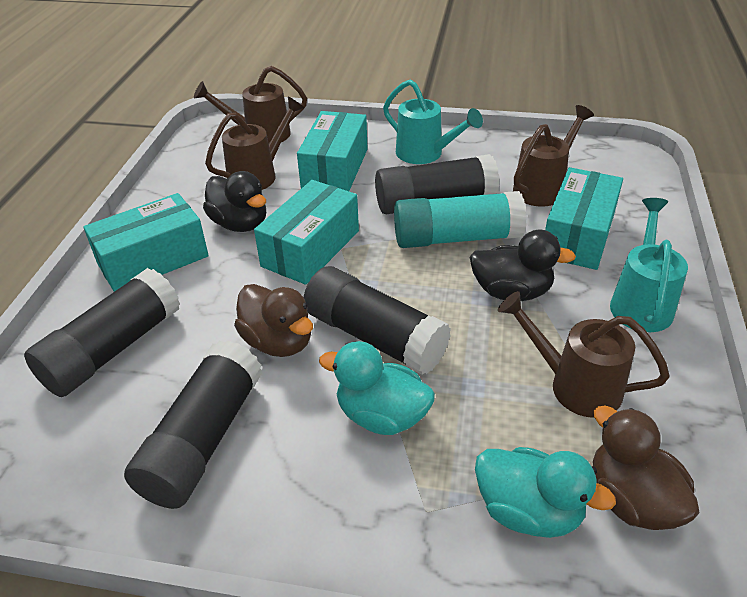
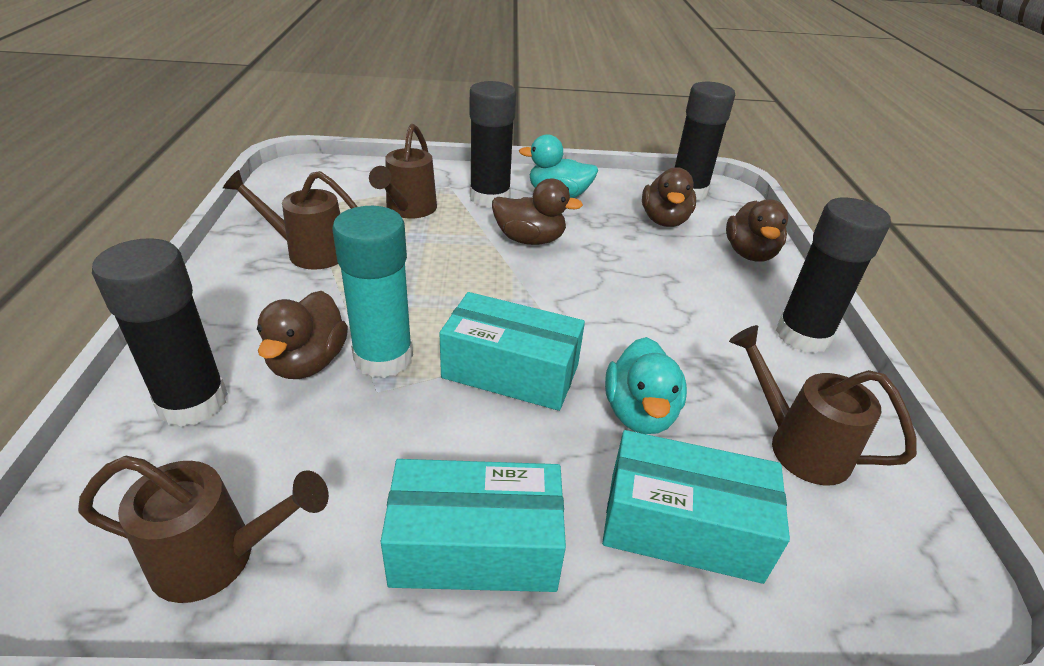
black duck: 2 -> 0
brown duck: 2 -> 4
turquoise box: 4 -> 3
turquoise watering can: 2 -> 0

